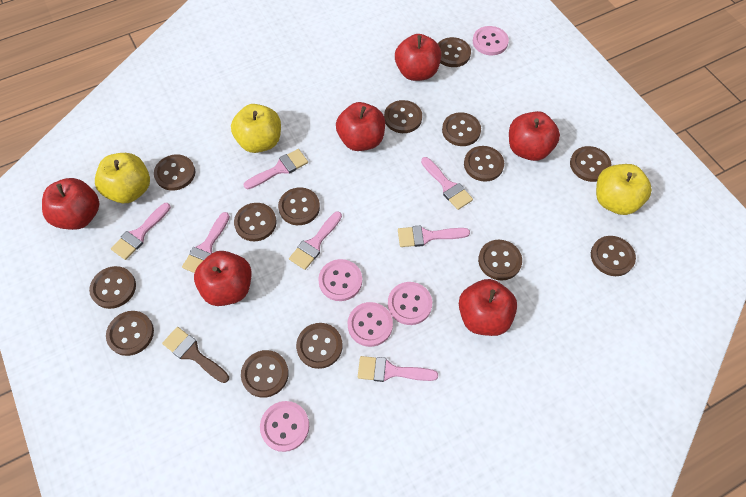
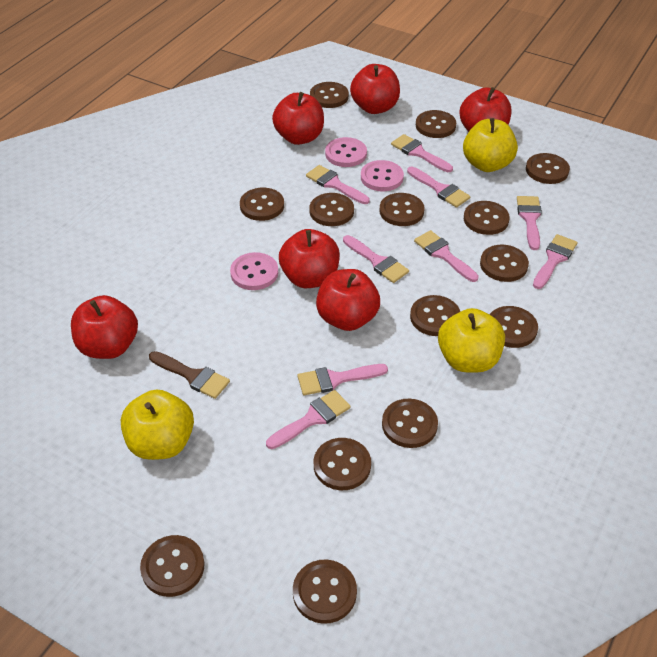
pink brush: 7 -> 9
pink button: 5 -> 3

